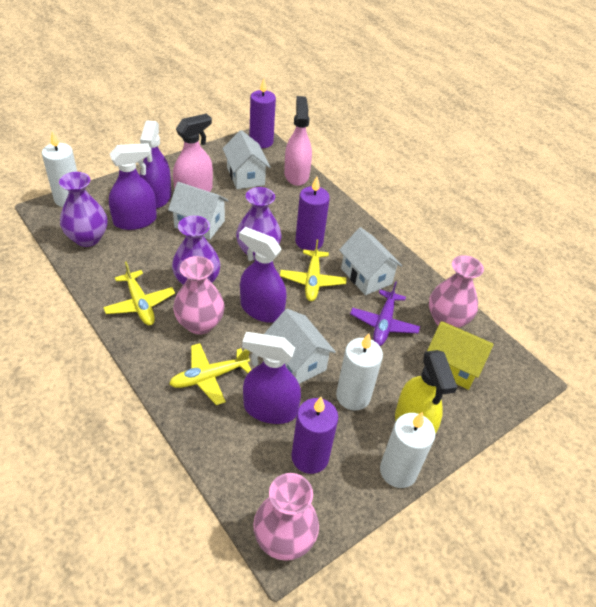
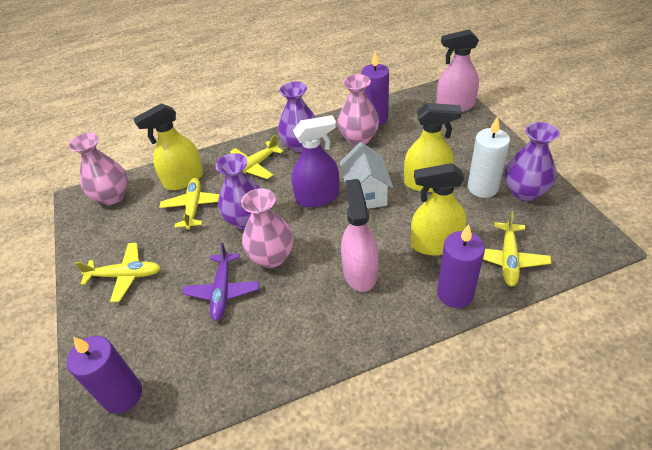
purple spray bottle: 4 -> 1
white candle: 3 -> 1
white house: 4 -> 1
yellow house: 1 -> 0
yellow plane: 3 -> 4
yellow spray bottle: 1 -> 3

